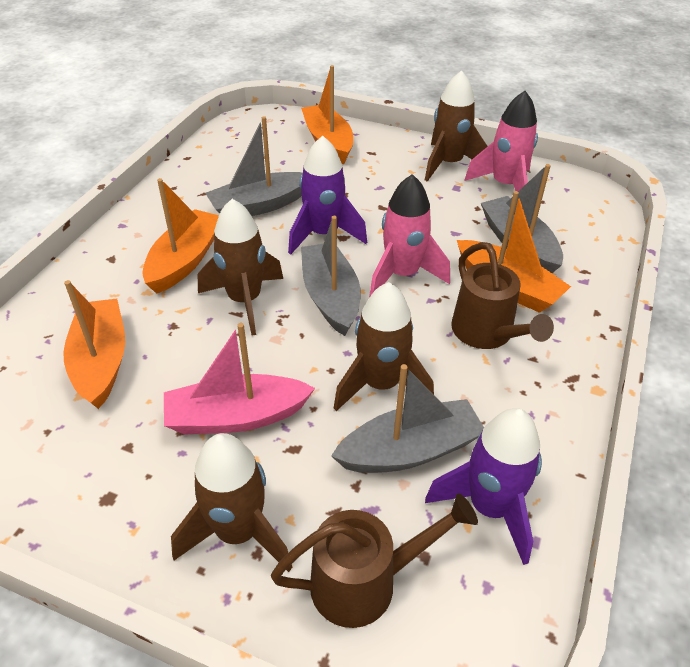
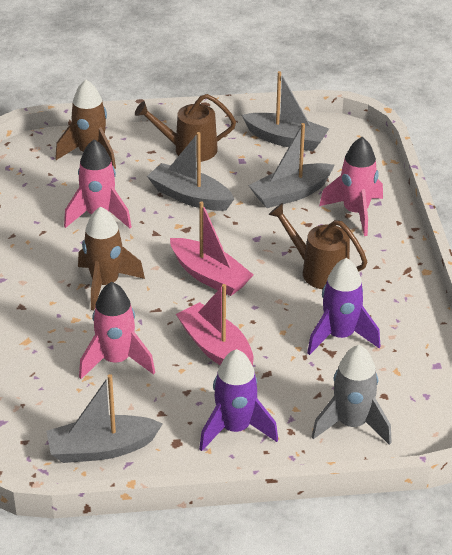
brown rocket: 4 -> 2
grey rocket: 0 -> 1
orange boat: 4 -> 0
pink boat: 1 -> 2
pink rocket: 2 -> 3

